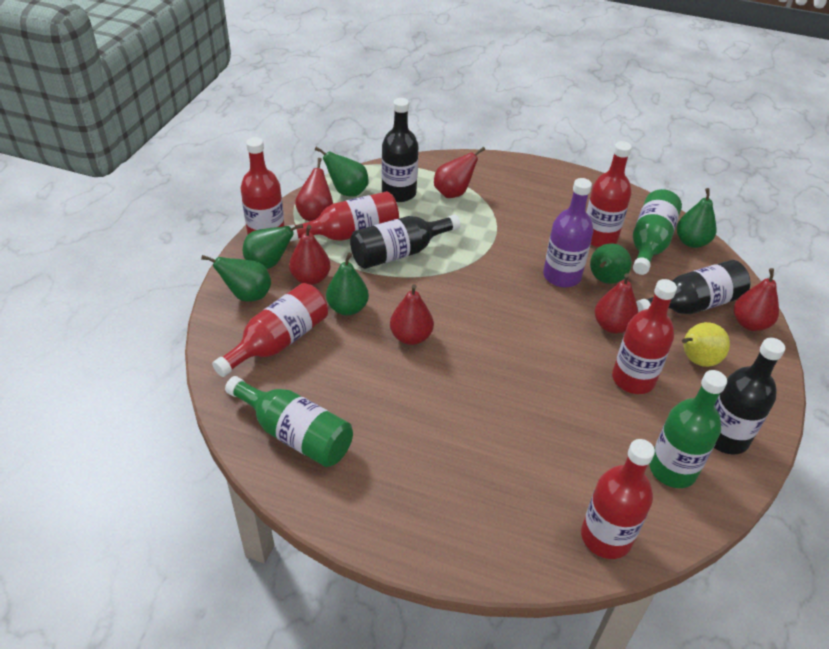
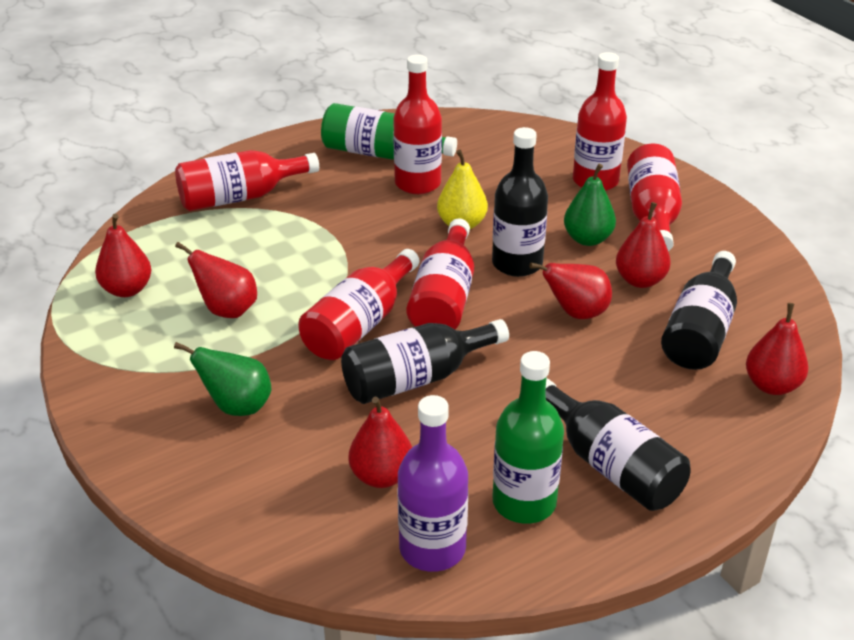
green bottle: 3 -> 2
green pear: 6 -> 2

